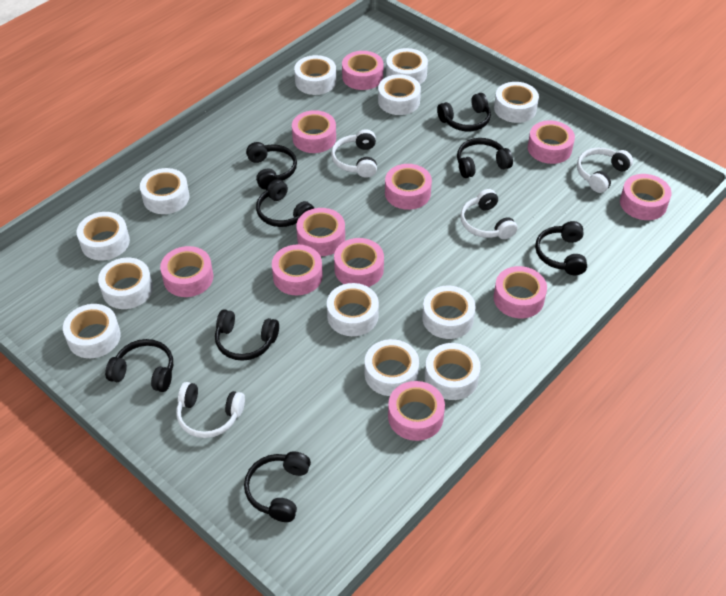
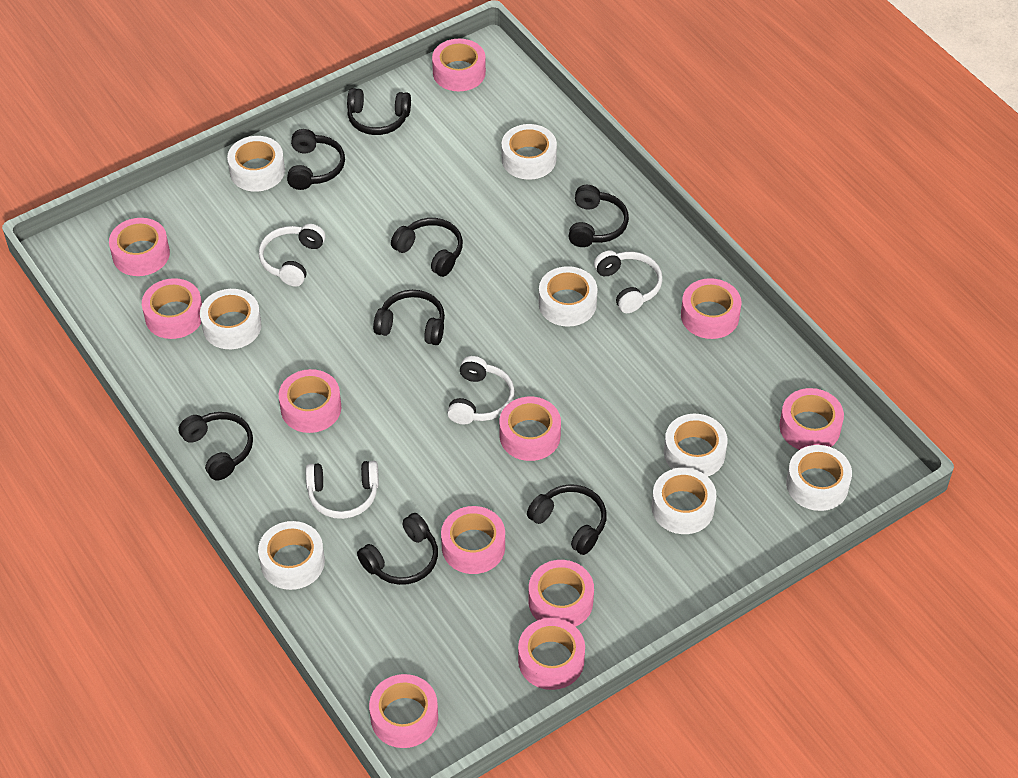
white tape: 12 -> 8

